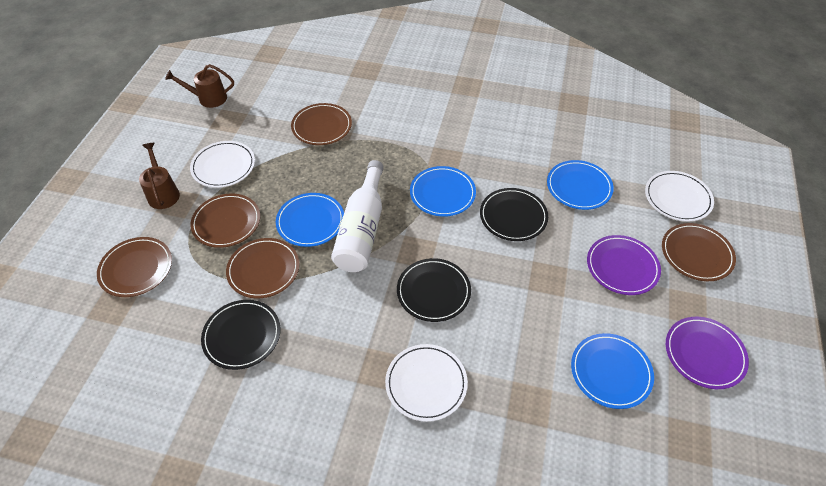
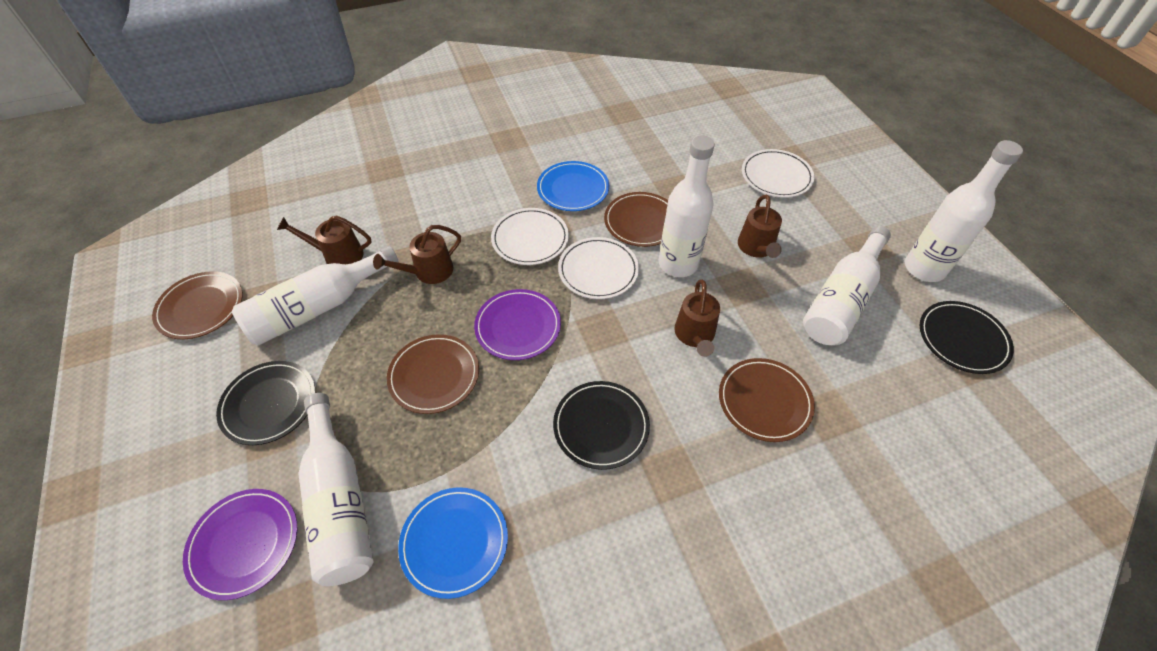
blue plate: 4 -> 2
brown plate: 5 -> 4
brown watering can: 2 -> 4
white bottle: 1 -> 5

